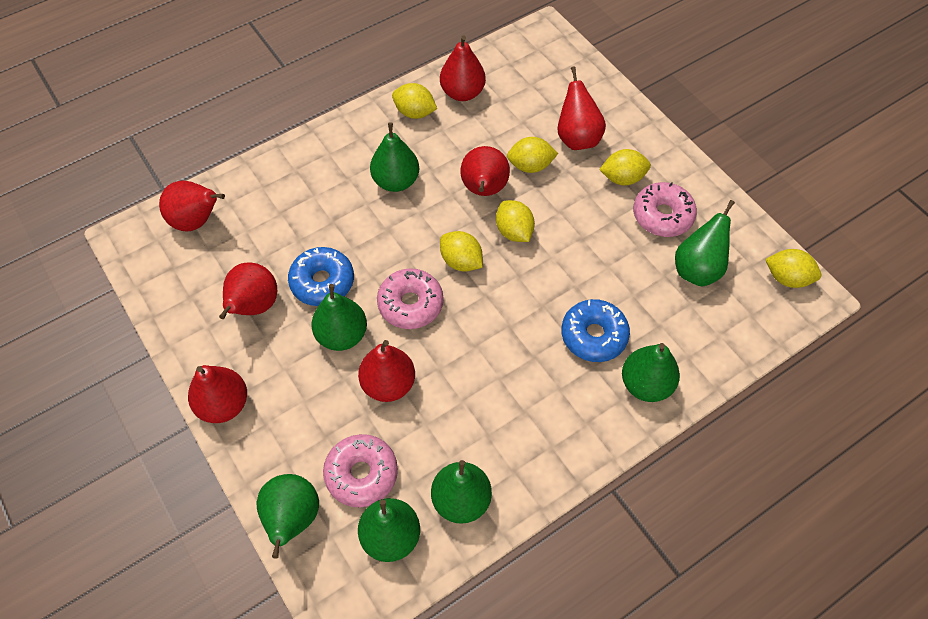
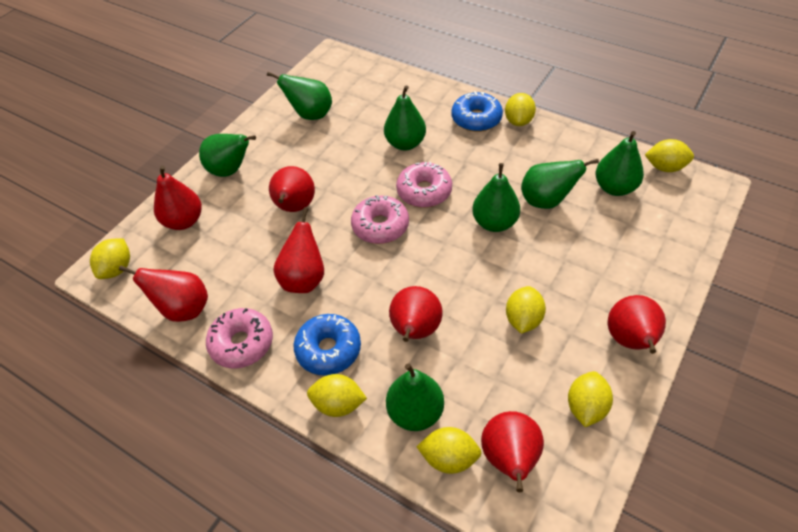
yellow lemon: 6 -> 7

